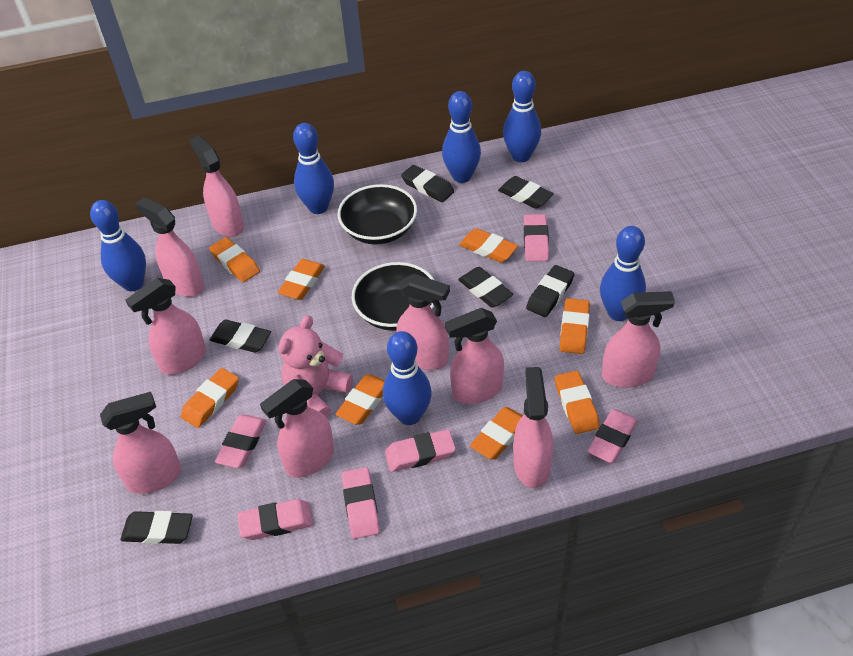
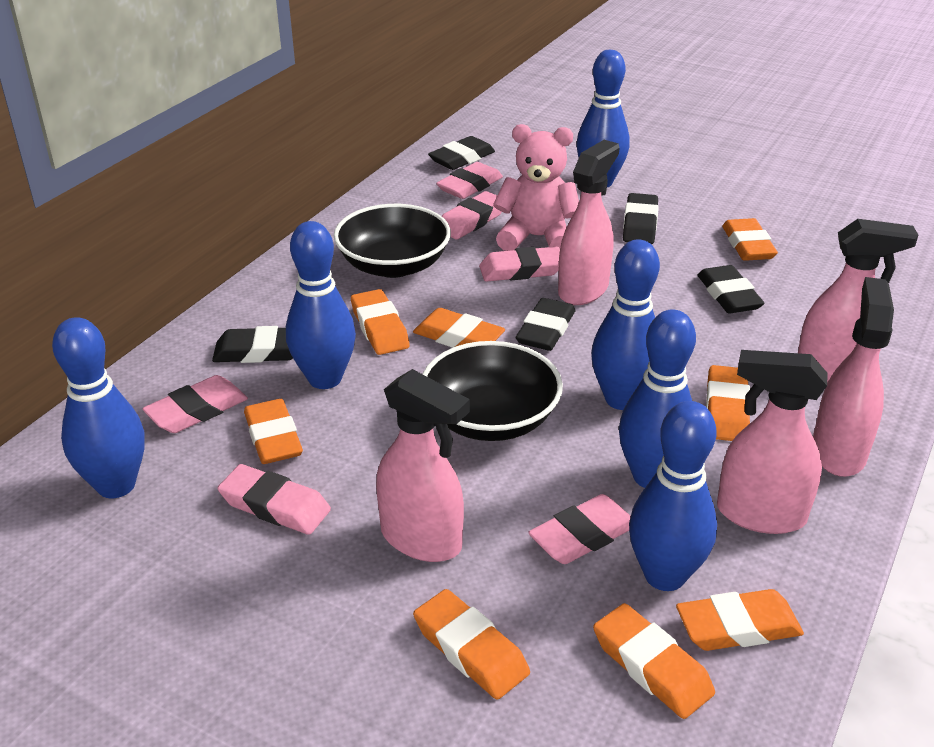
black eraser: 6 -> 5
pink spray bottle: 9 -> 5

